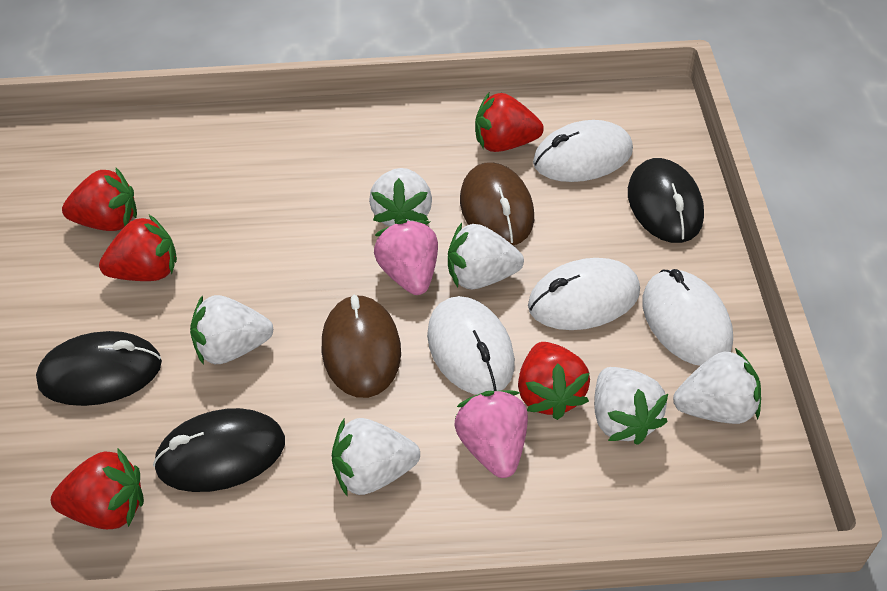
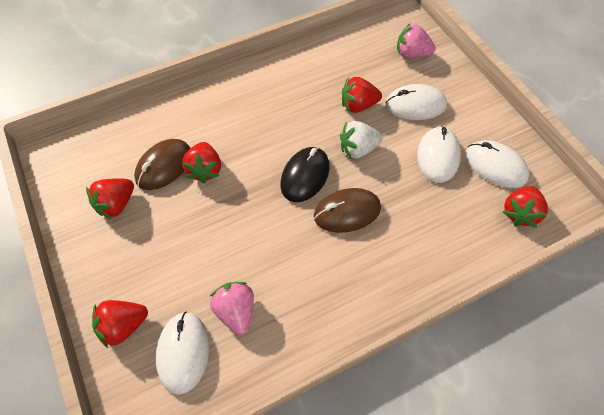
black mouse: 3 -> 1
white strawberry: 6 -> 1

